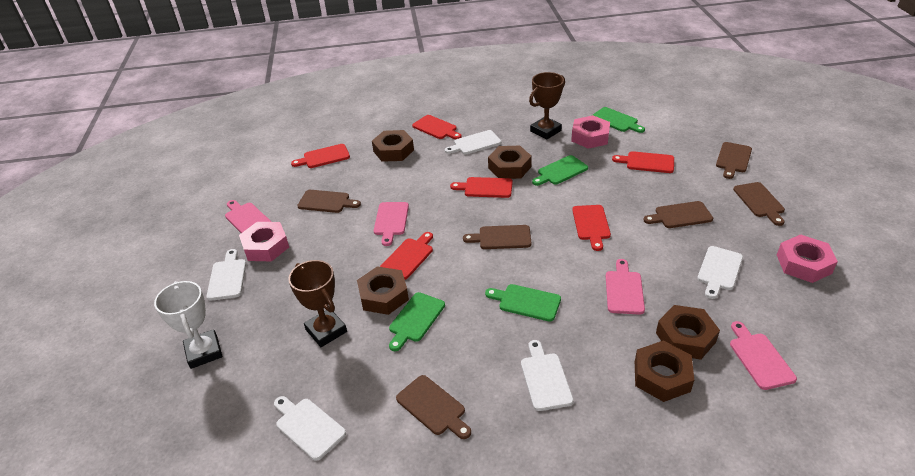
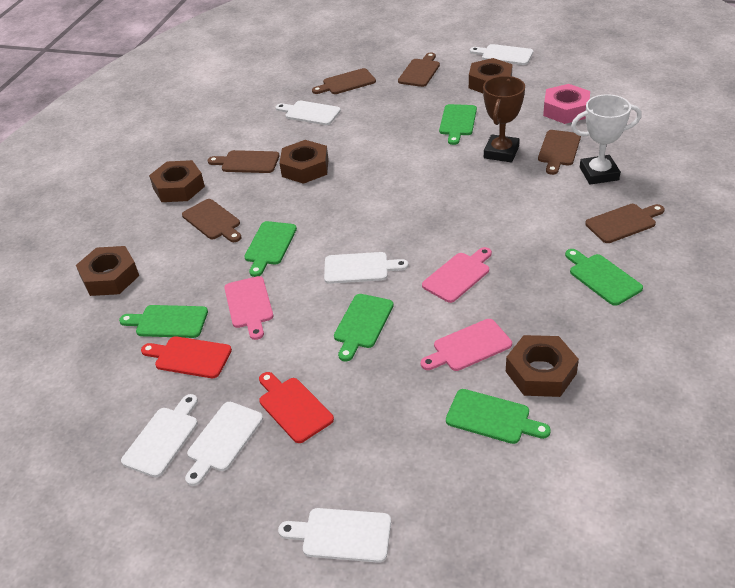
brown trophy: 2 -> 1
green cutting board: 4 -> 6
pink cutting board: 4 -> 3
pink nut: 3 -> 1
red cutting board: 6 -> 2
white cutting board: 5 -> 6

